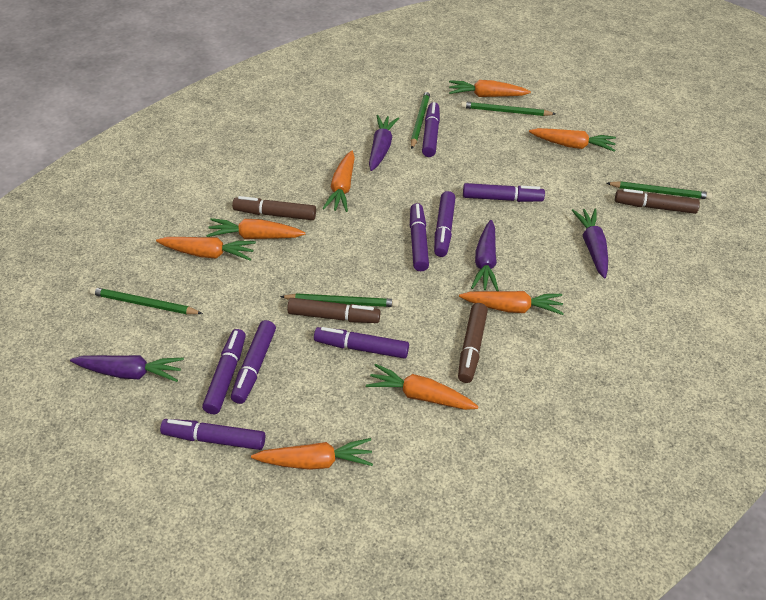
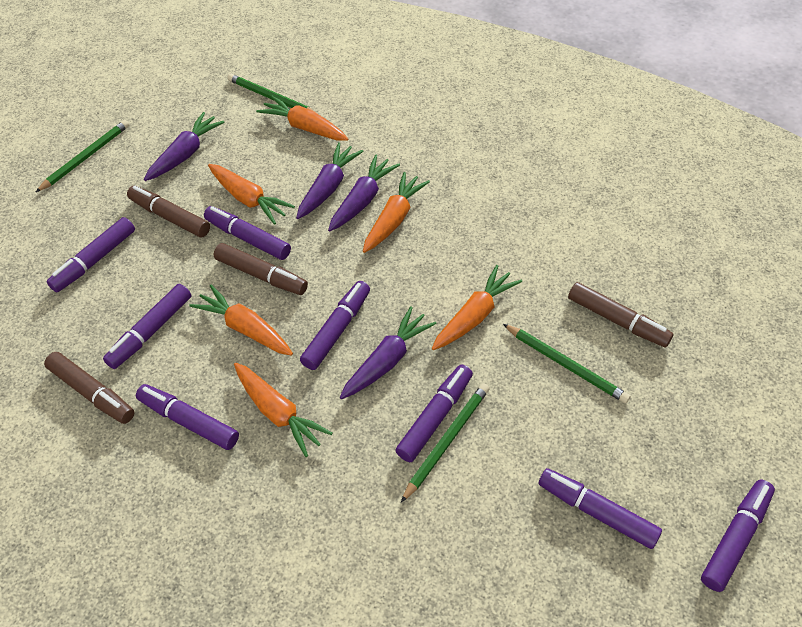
green pencil: 5 -> 4
orange carrot: 8 -> 6

